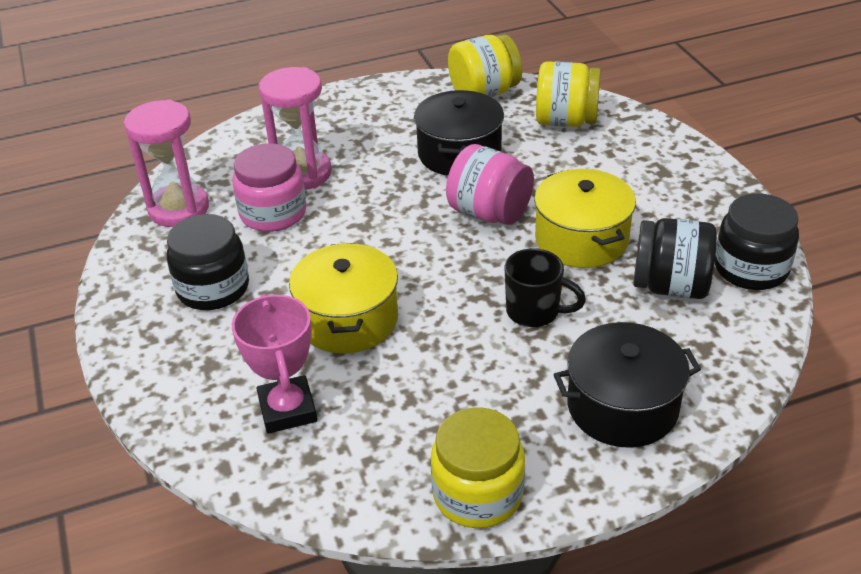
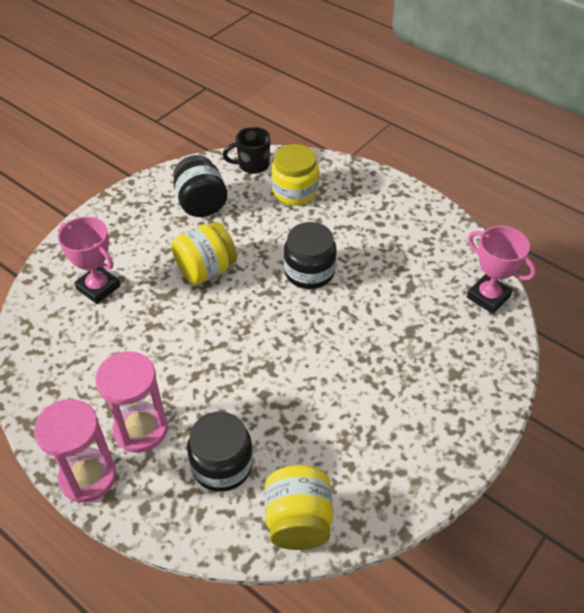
black pot: 2 -> 0
pink jar: 2 -> 0
pink trophy: 1 -> 2
yellow pot: 2 -> 0

